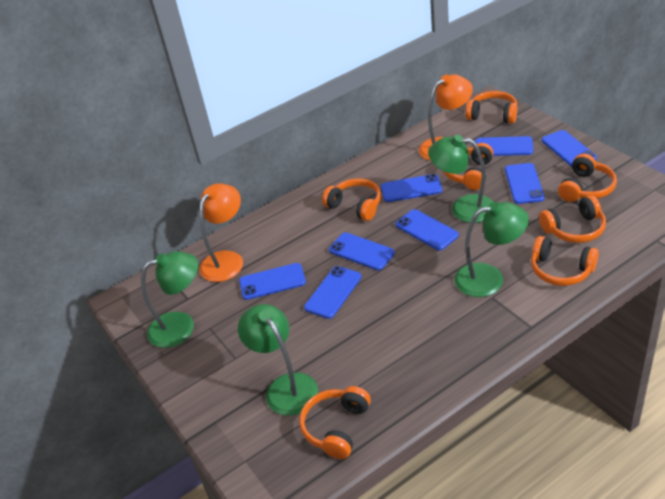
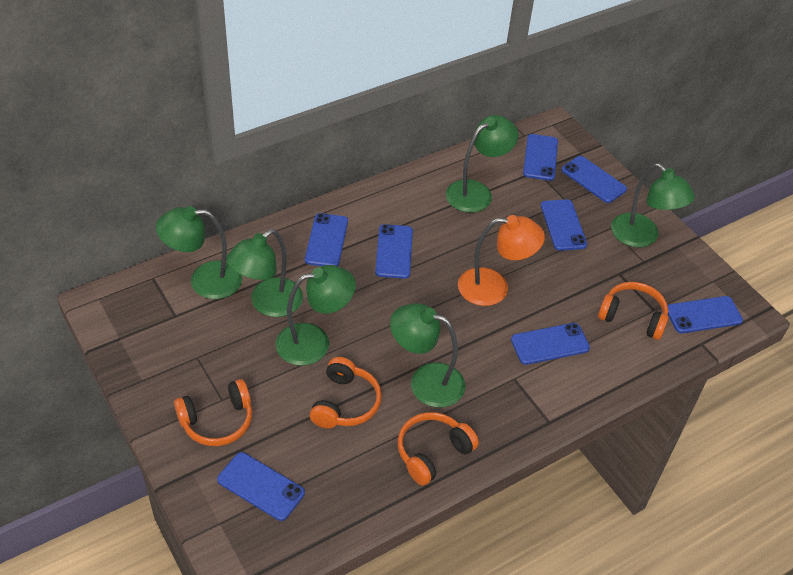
green lamp: 4 -> 6
orange headphones: 7 -> 4
orange lamp: 2 -> 1

